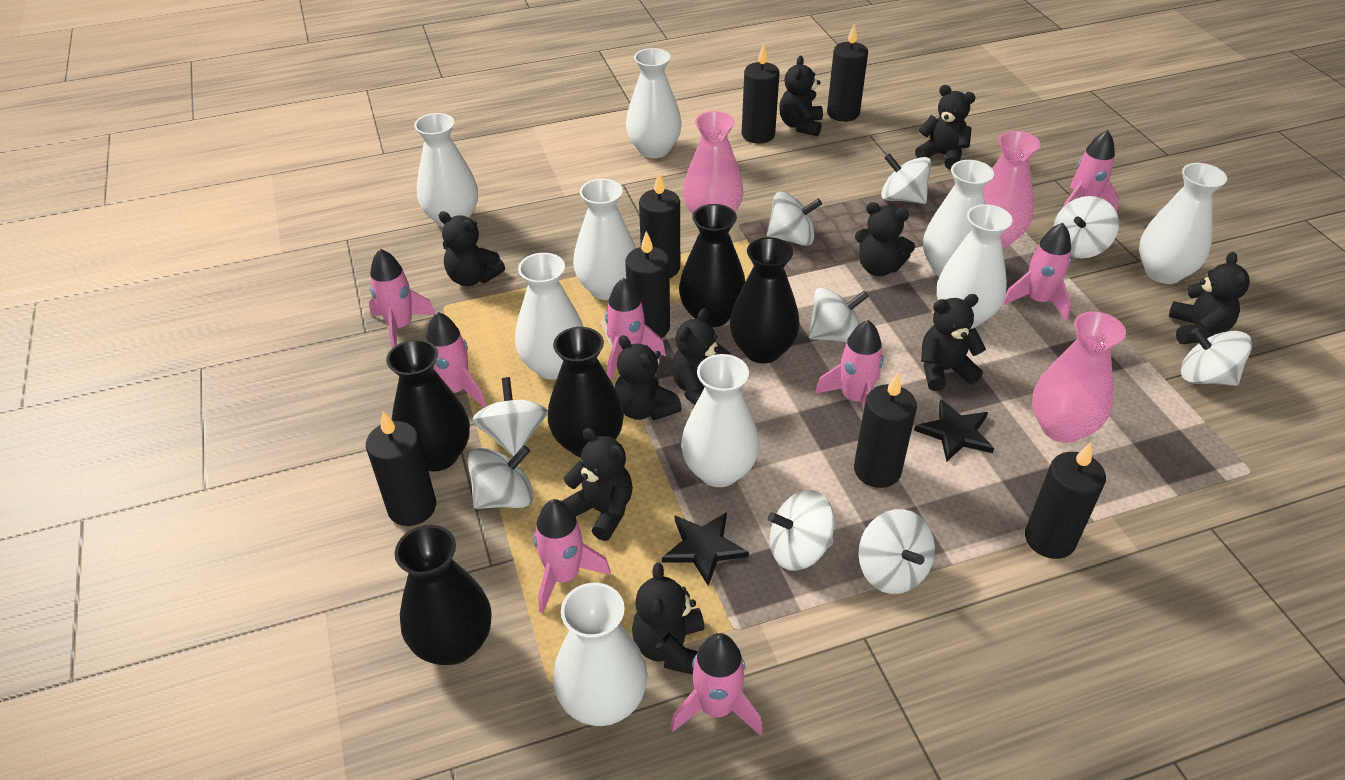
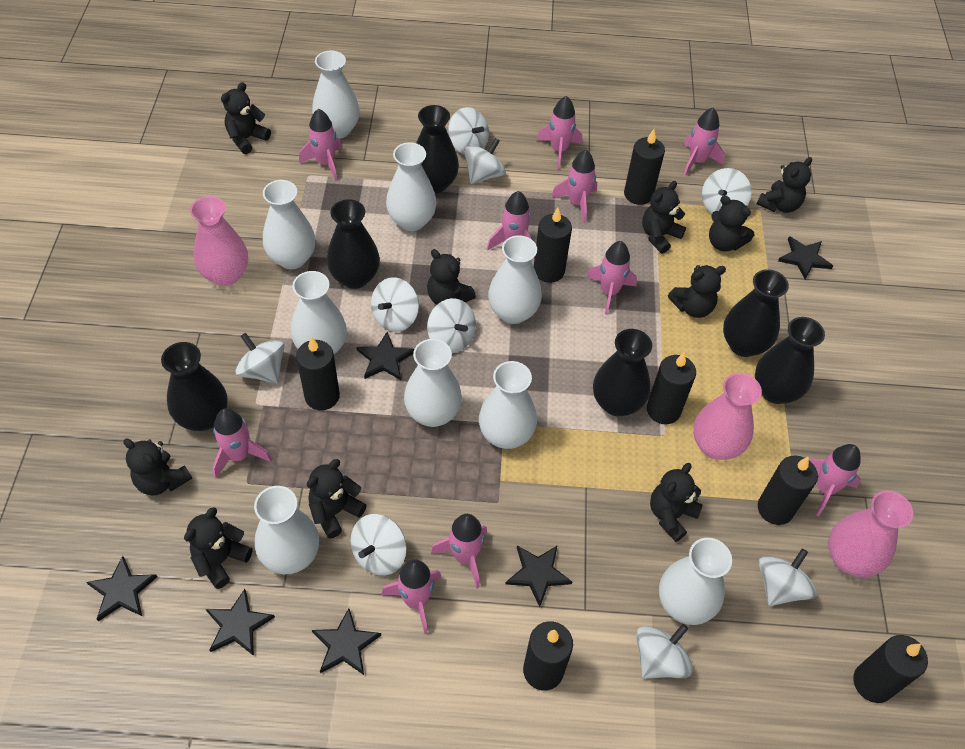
black star: 2 -> 6
black vase: 5 -> 6
pink rocket: 8 -> 10

